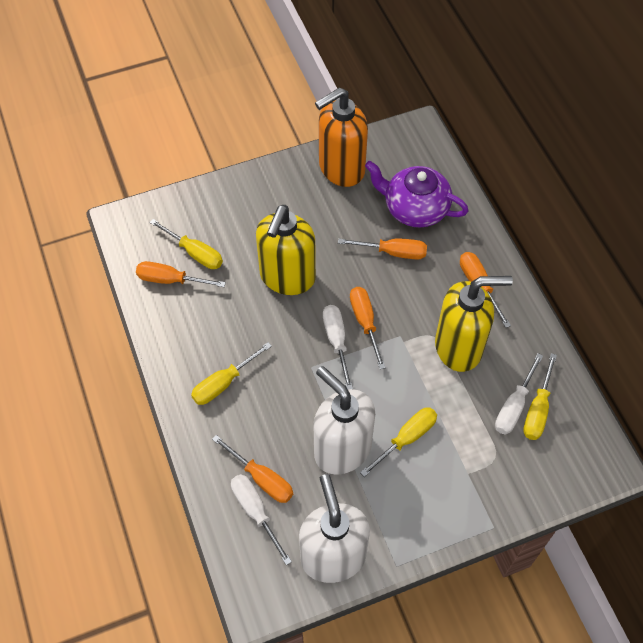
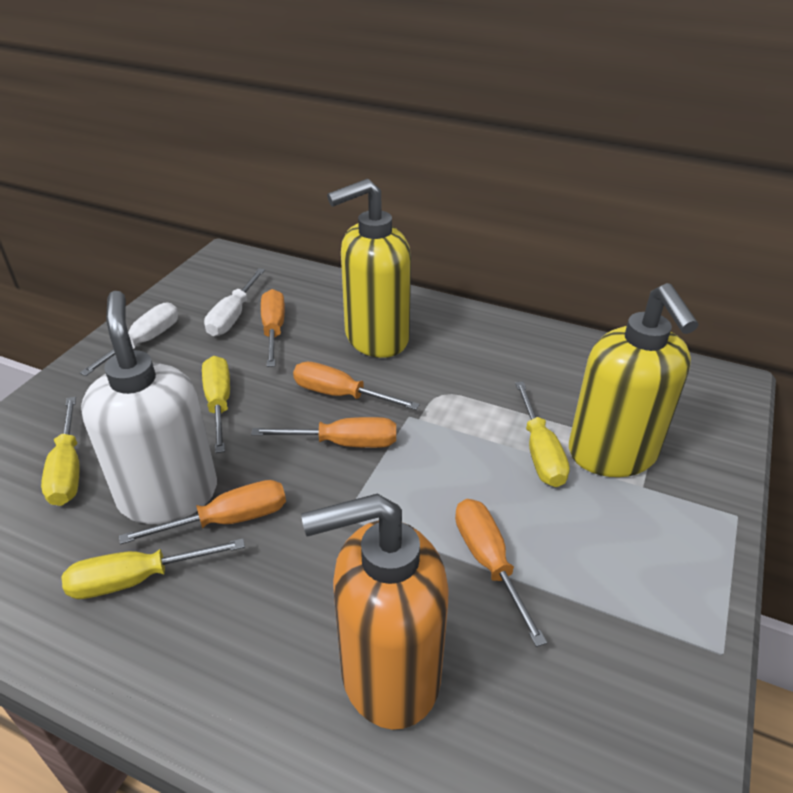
purple teapot: 1 -> 0
white screwdriver: 3 -> 2
white soap dispenser: 2 -> 1

